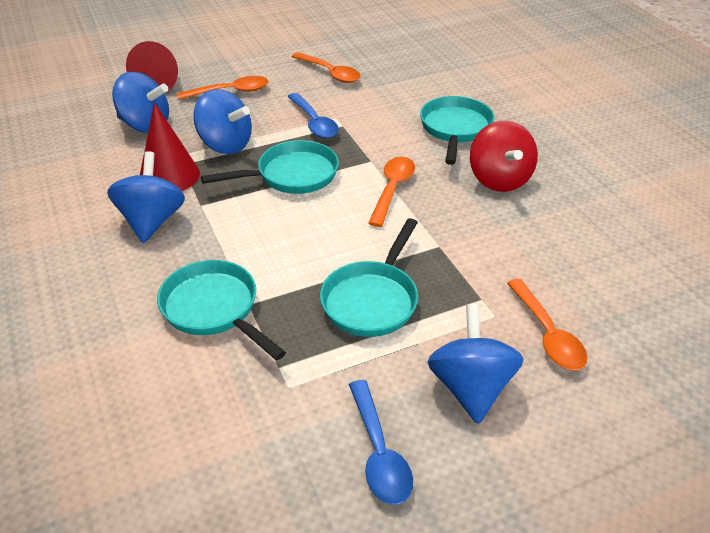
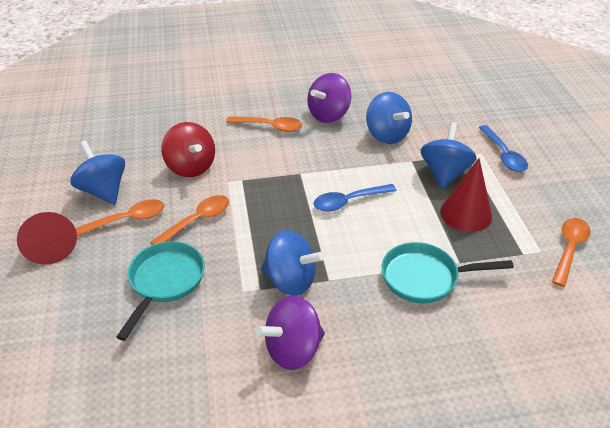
purple spinning top: 0 -> 2
turquoise pan: 4 -> 2

